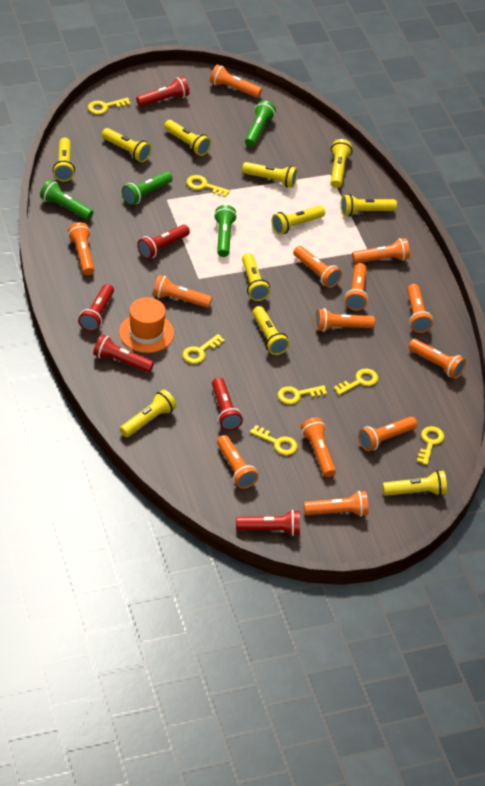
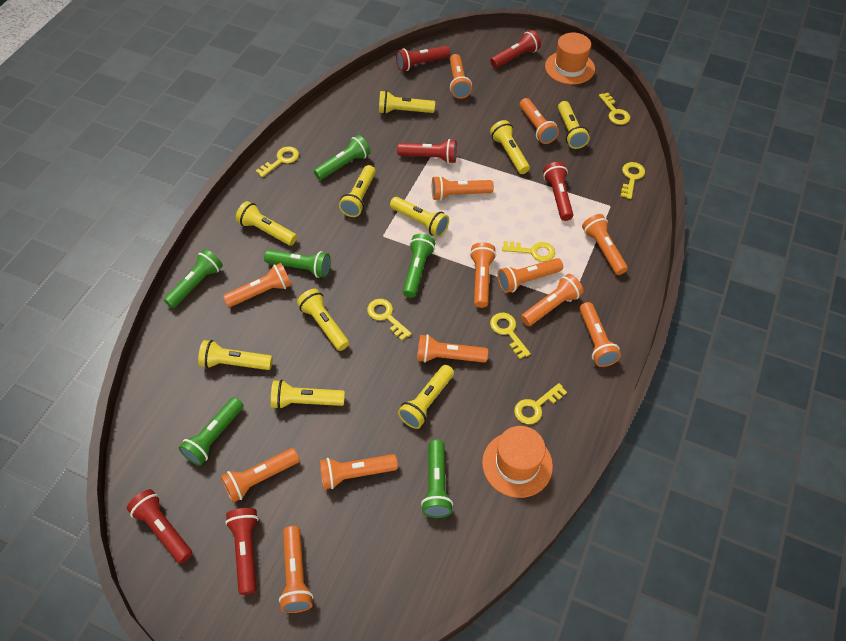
green flashlight: 4 -> 6
orange hat: 1 -> 2
yellow flashlight: 11 -> 10

